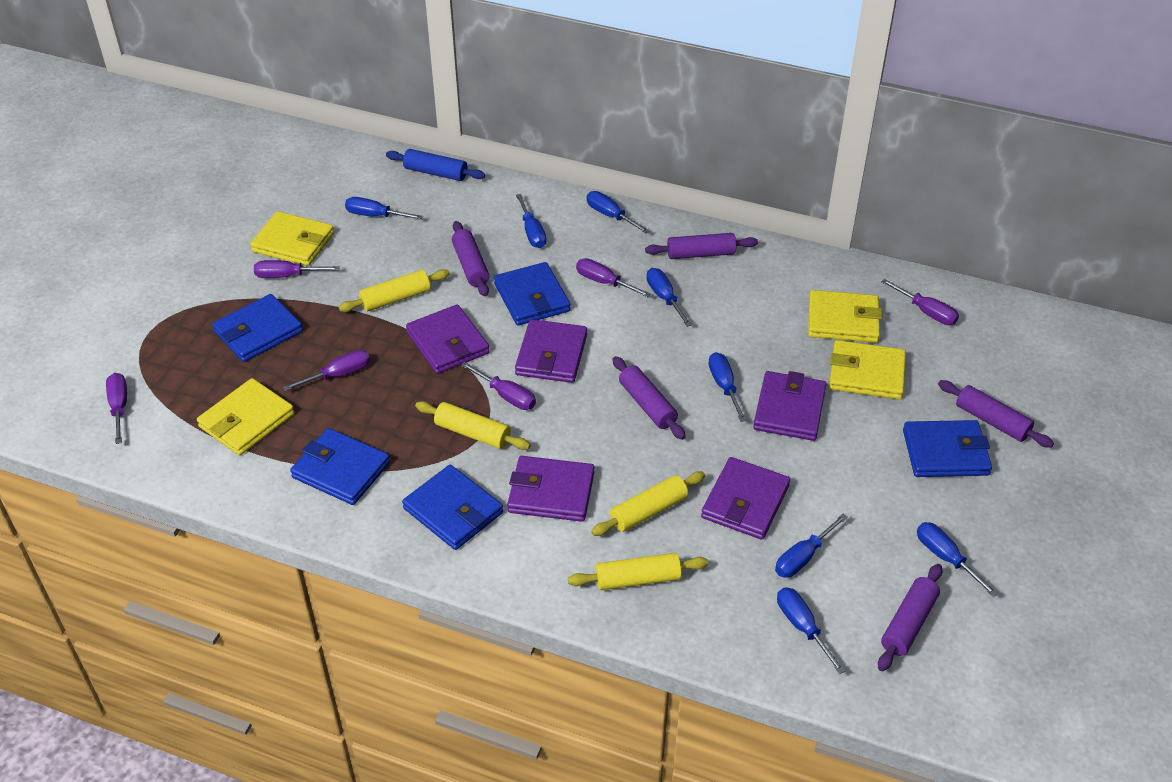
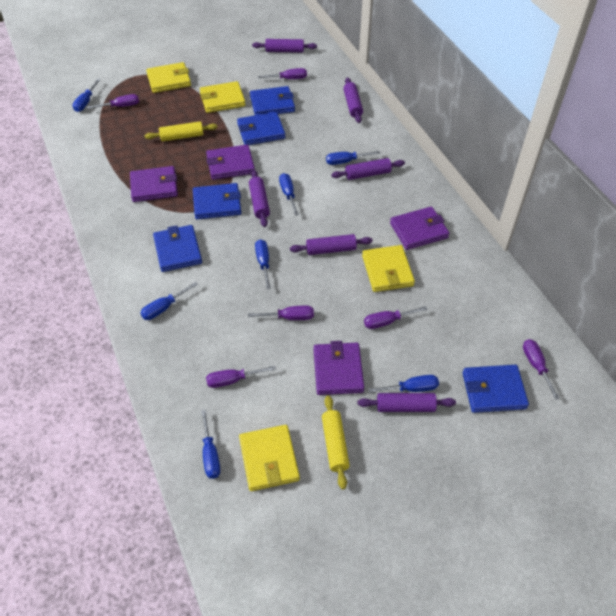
blue rolling pin: 1 -> 0
blue screwdriver: 8 -> 7
purple rolling pin: 5 -> 6
purple wallet: 5 -> 4
yellow rolling pin: 4 -> 2

